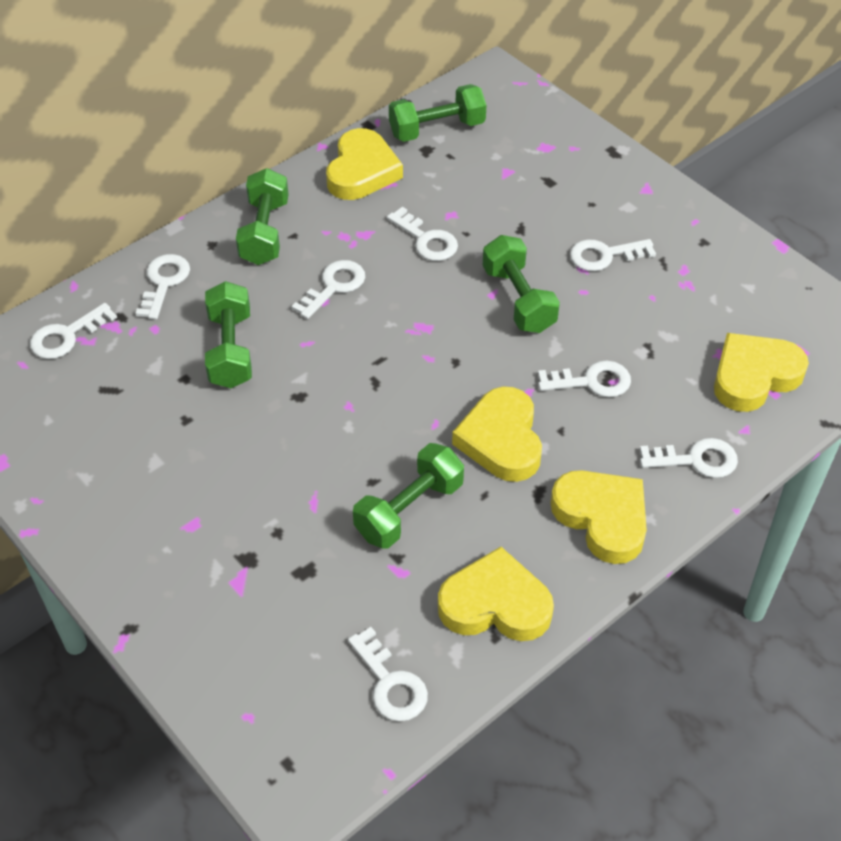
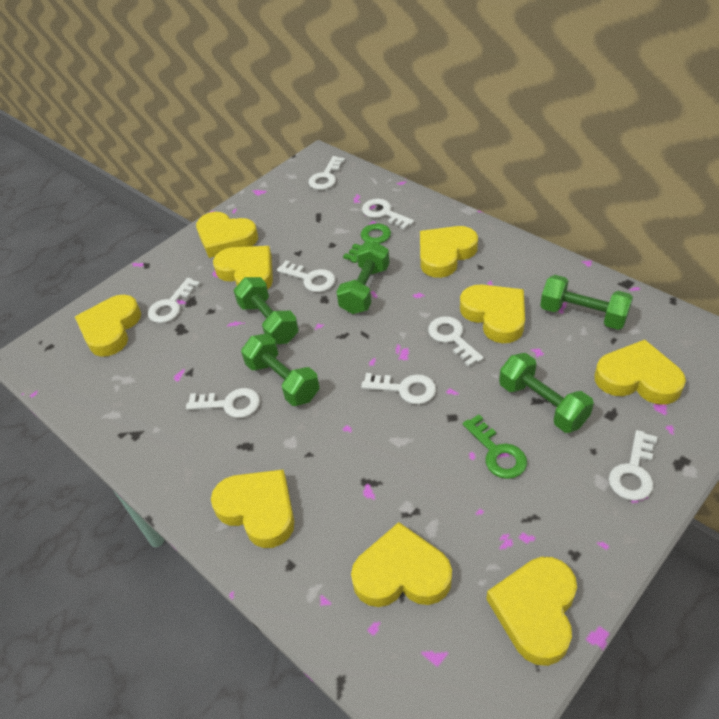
green key: 0 -> 2
yellow heart: 5 -> 9

